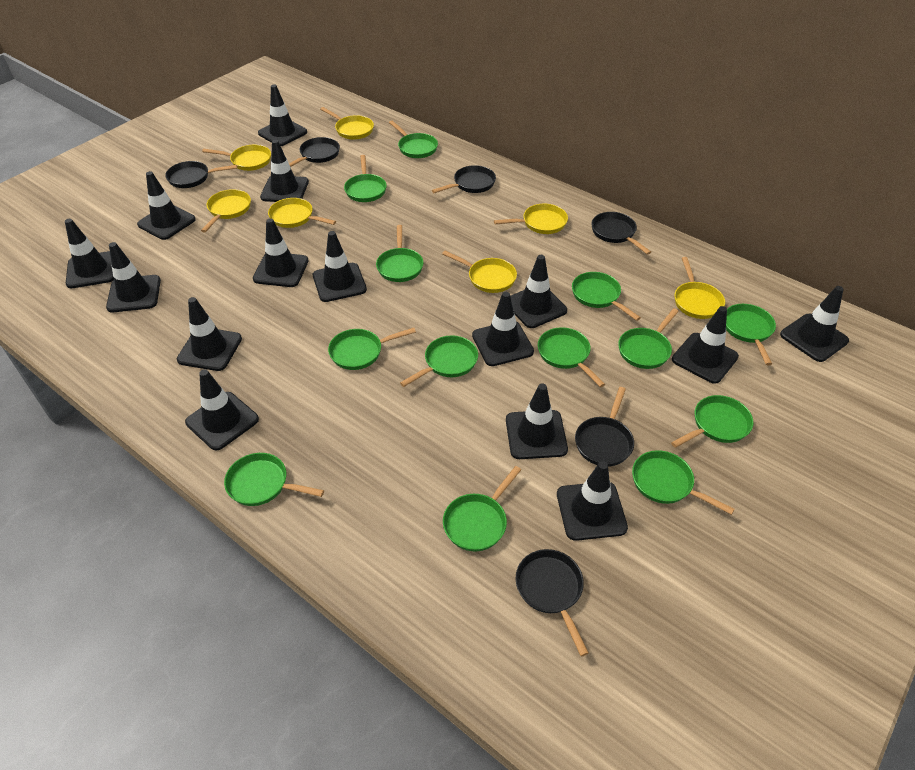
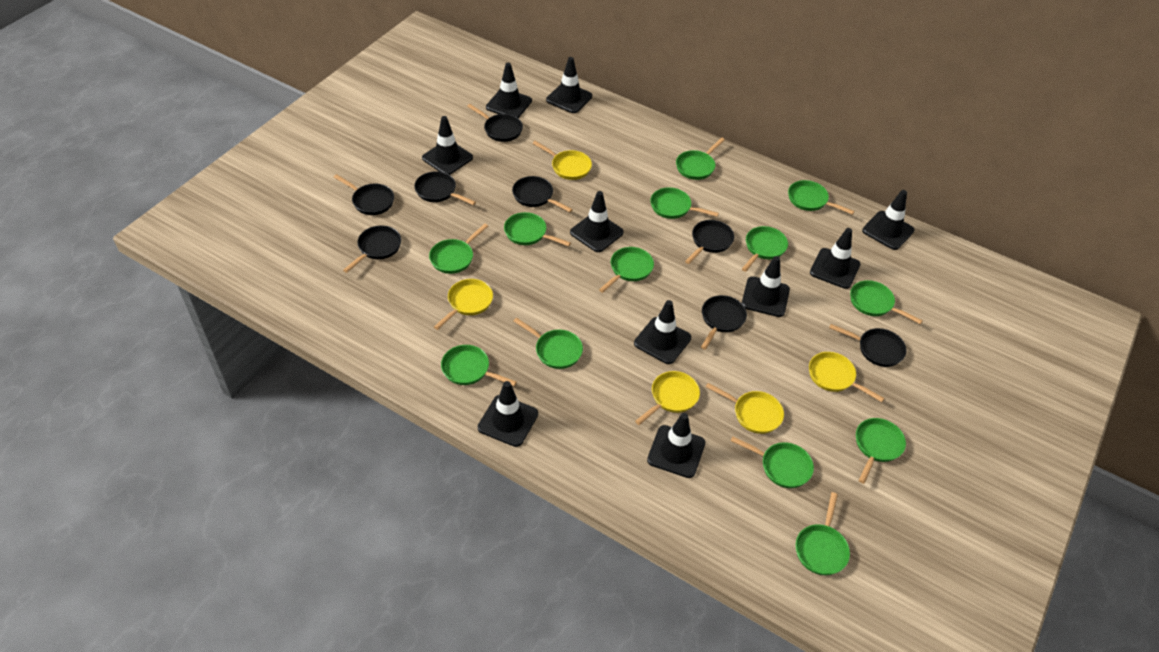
black pan: 6 -> 8
black traffic cone: 15 -> 10
yellow pan: 7 -> 5

